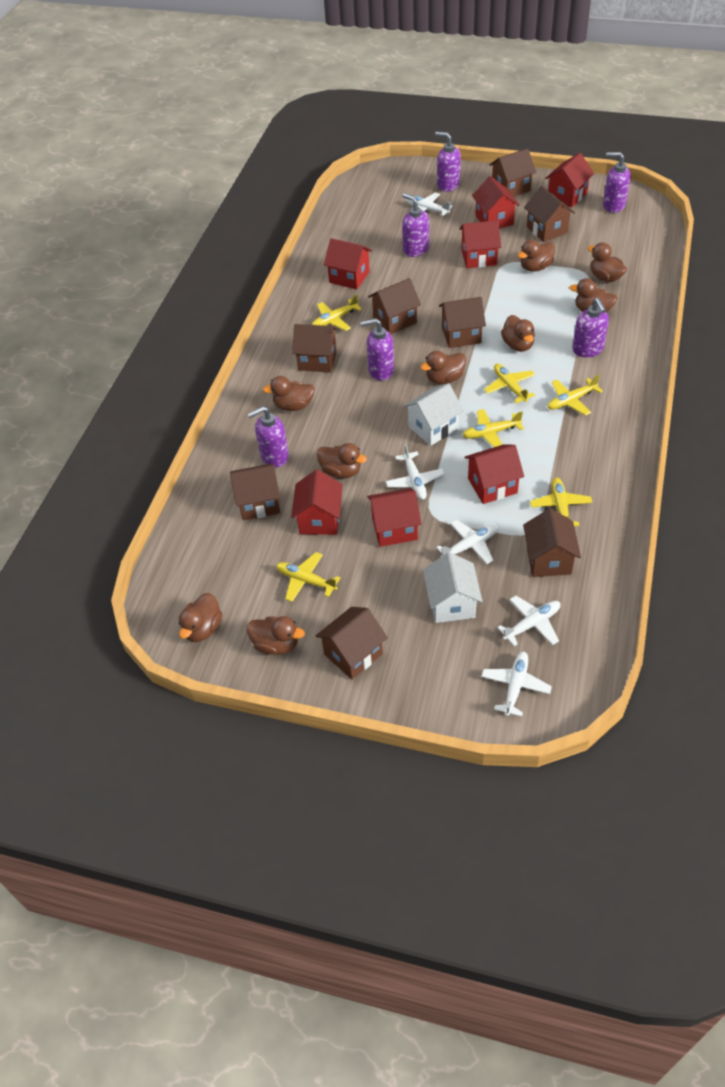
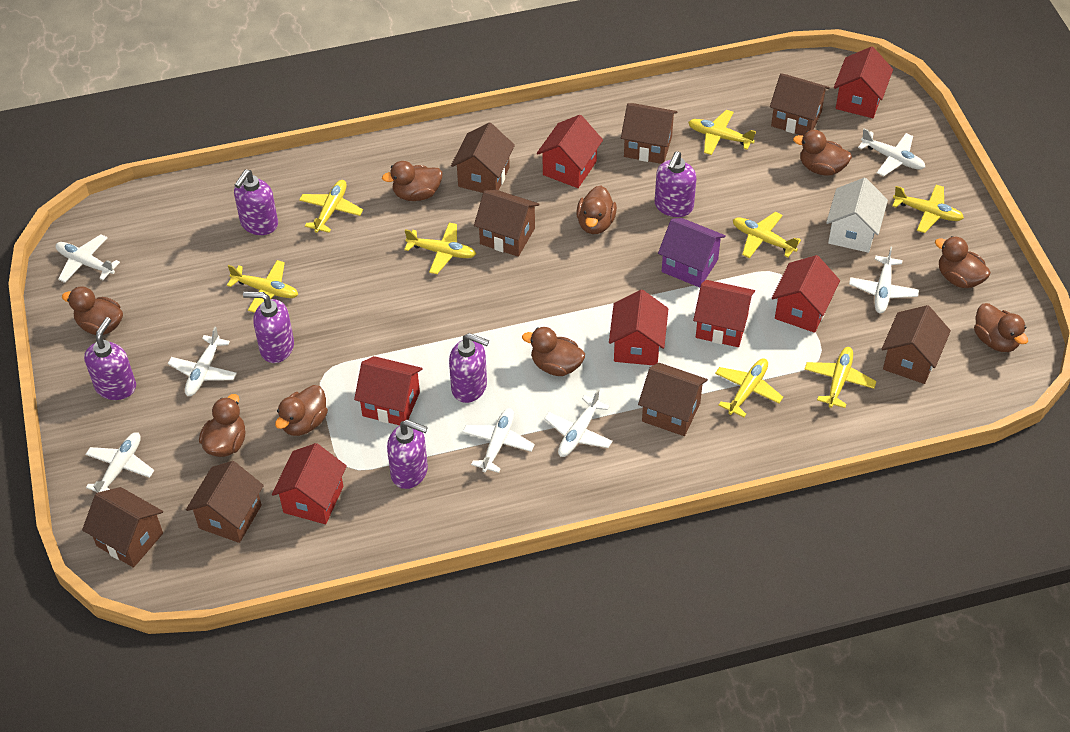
purple house: 0 -> 1
white house: 2 -> 1
white plane: 5 -> 7
yellow plane: 6 -> 8

